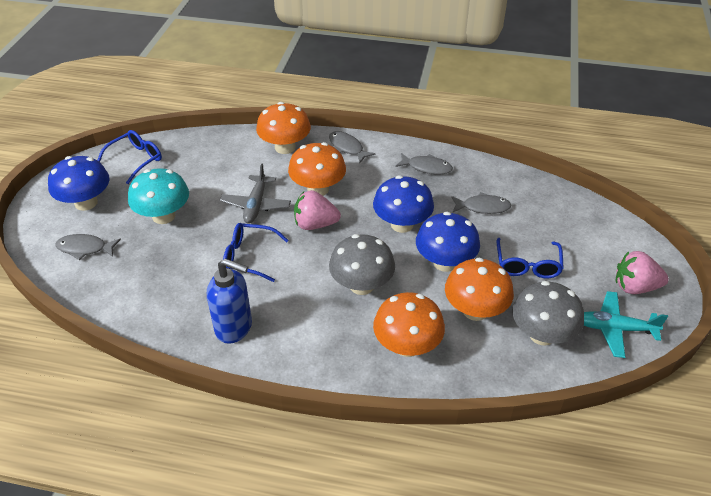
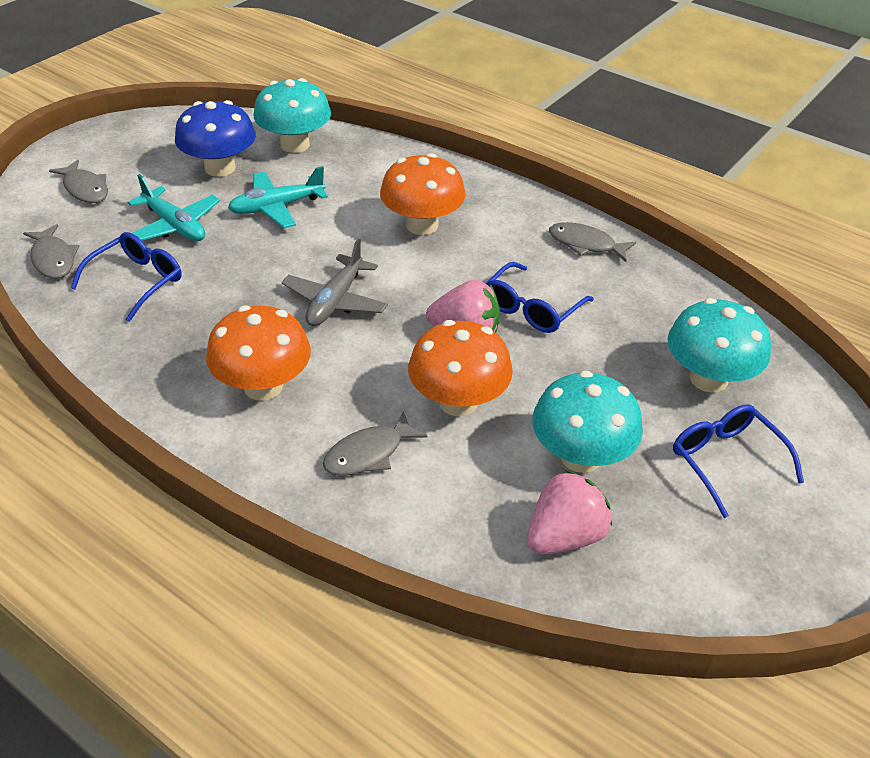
blue mushroom: 3 -> 1
blue soap dispenser: 1 -> 0
grey mushroom: 2 -> 0
orange mushroom: 4 -> 3
turquoise mushroom: 1 -> 3
turquoise plane: 1 -> 2

